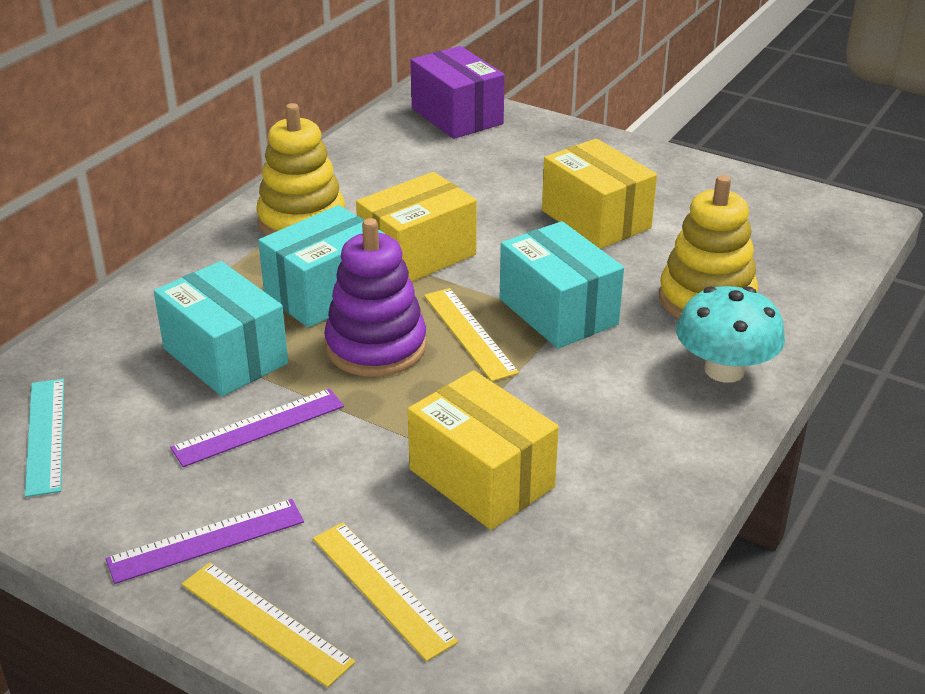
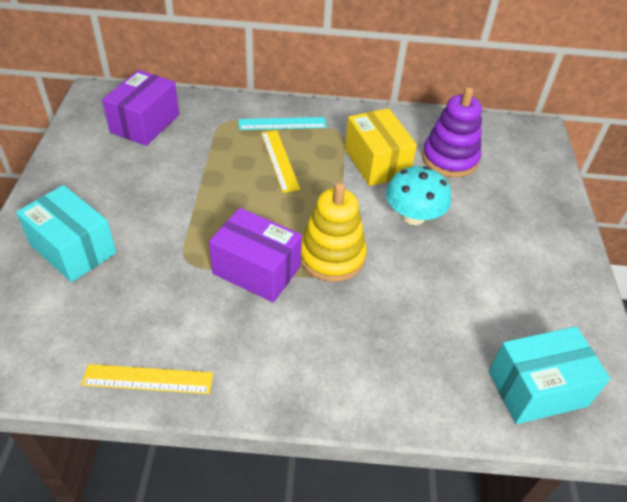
purple box: 1 -> 2
purple ruler: 2 -> 0
turquoise box: 3 -> 2
yellow box: 3 -> 1
yellow ruler: 3 -> 2
yellow stacking toy: 2 -> 1

